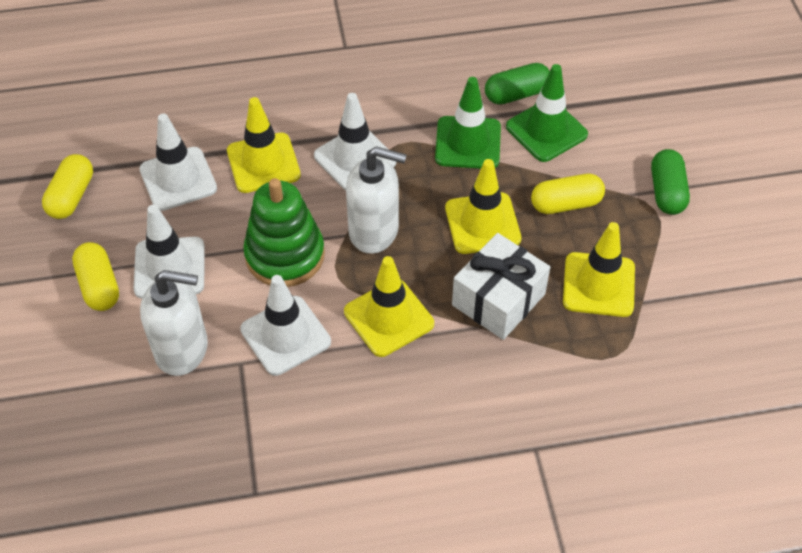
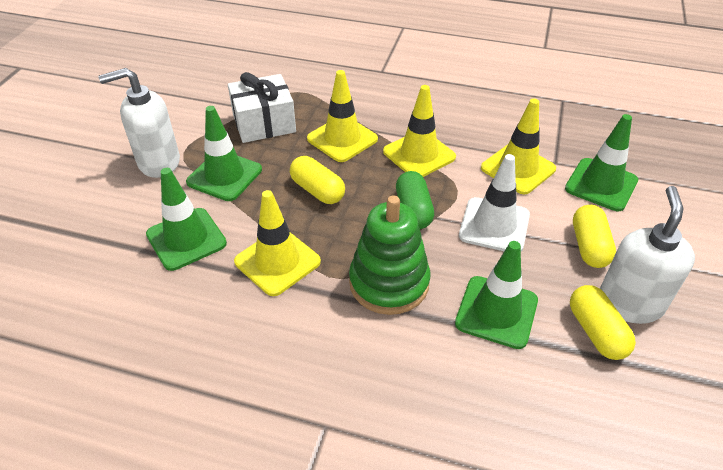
green capsule: 2 -> 1
green traffic cone: 2 -> 4
white traffic cone: 4 -> 1

